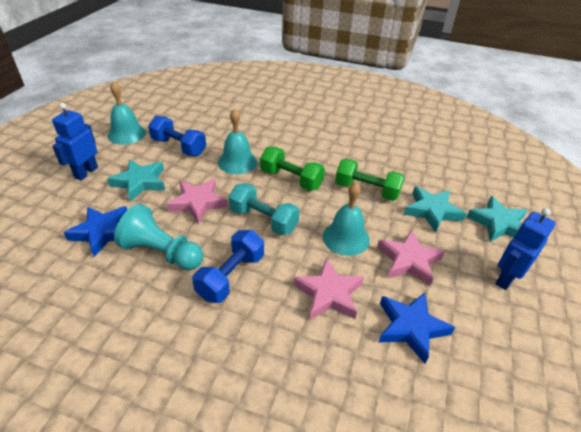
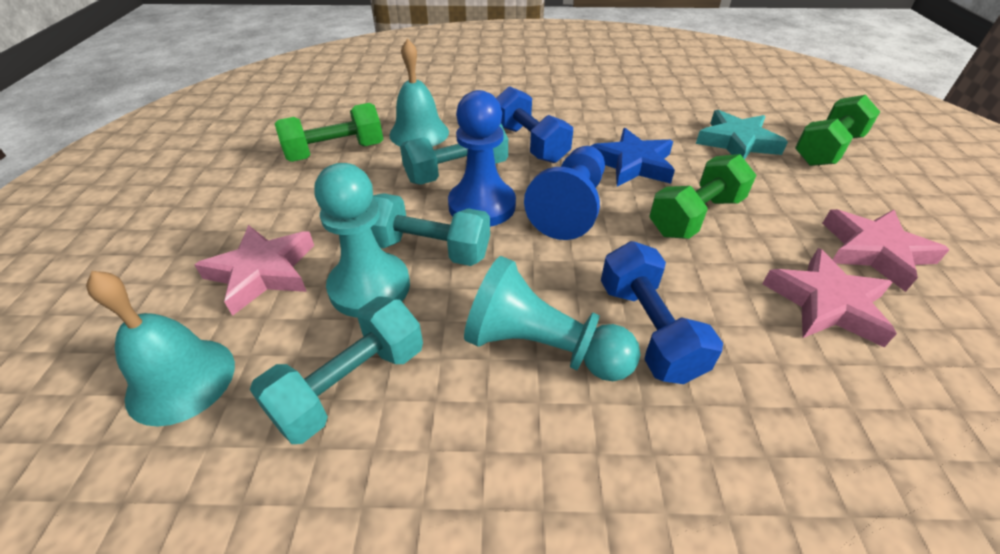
blue pawn: 0 -> 2
blue robot: 2 -> 0
blue star: 2 -> 1
green dumbbell: 2 -> 3
turquoise bell: 3 -> 2
turquoise dumbbell: 1 -> 3
turquoise pawn: 1 -> 2
turquoise star: 3 -> 1

